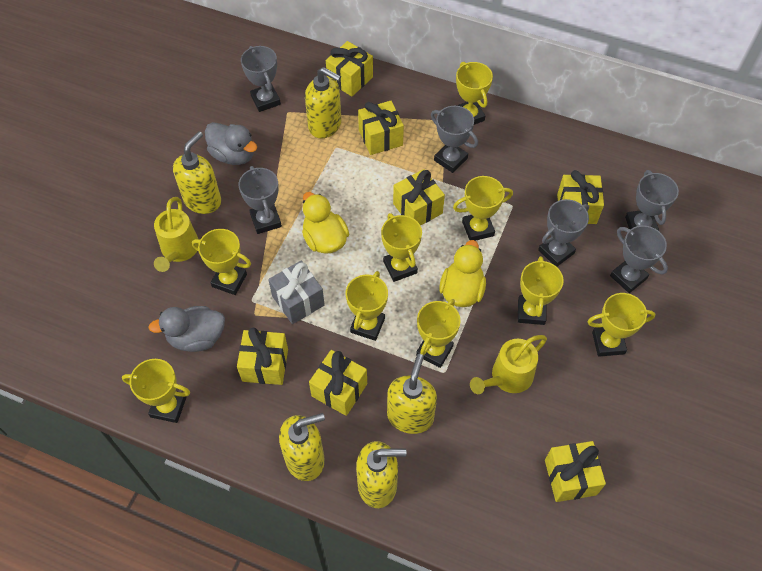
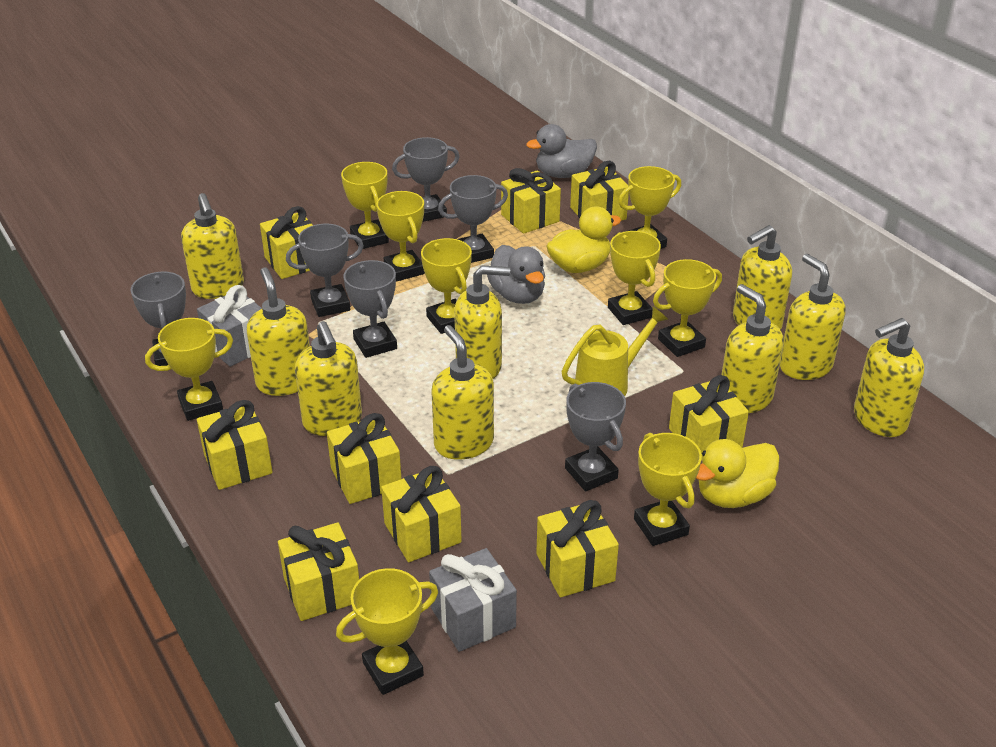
grey gift: 1 -> 2
yellow gift: 7 -> 9
yellow soap dispenser: 5 -> 9
yellow watering can: 2 -> 1

